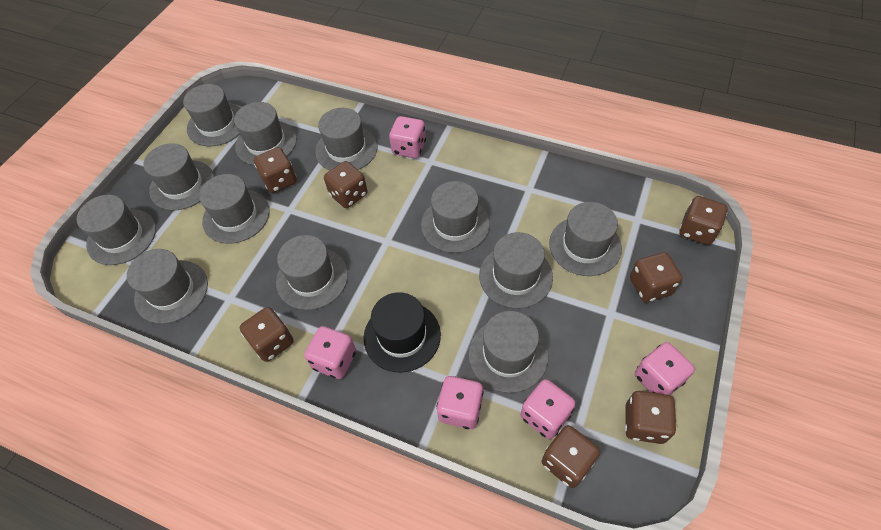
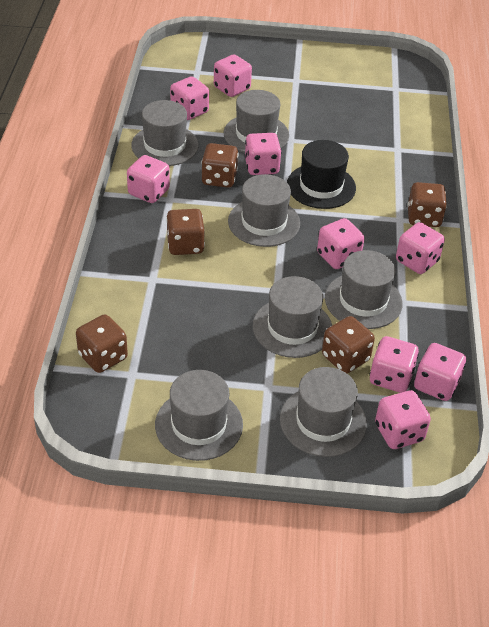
brown dice: 7 -> 5
grey hat: 12 -> 7
pink dice: 5 -> 9

